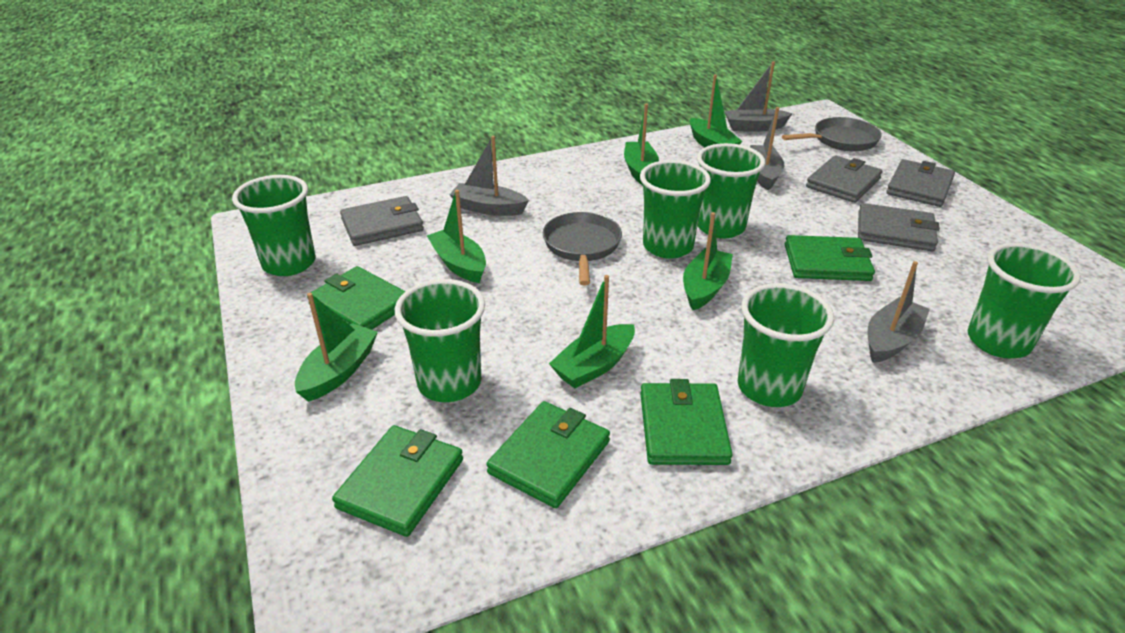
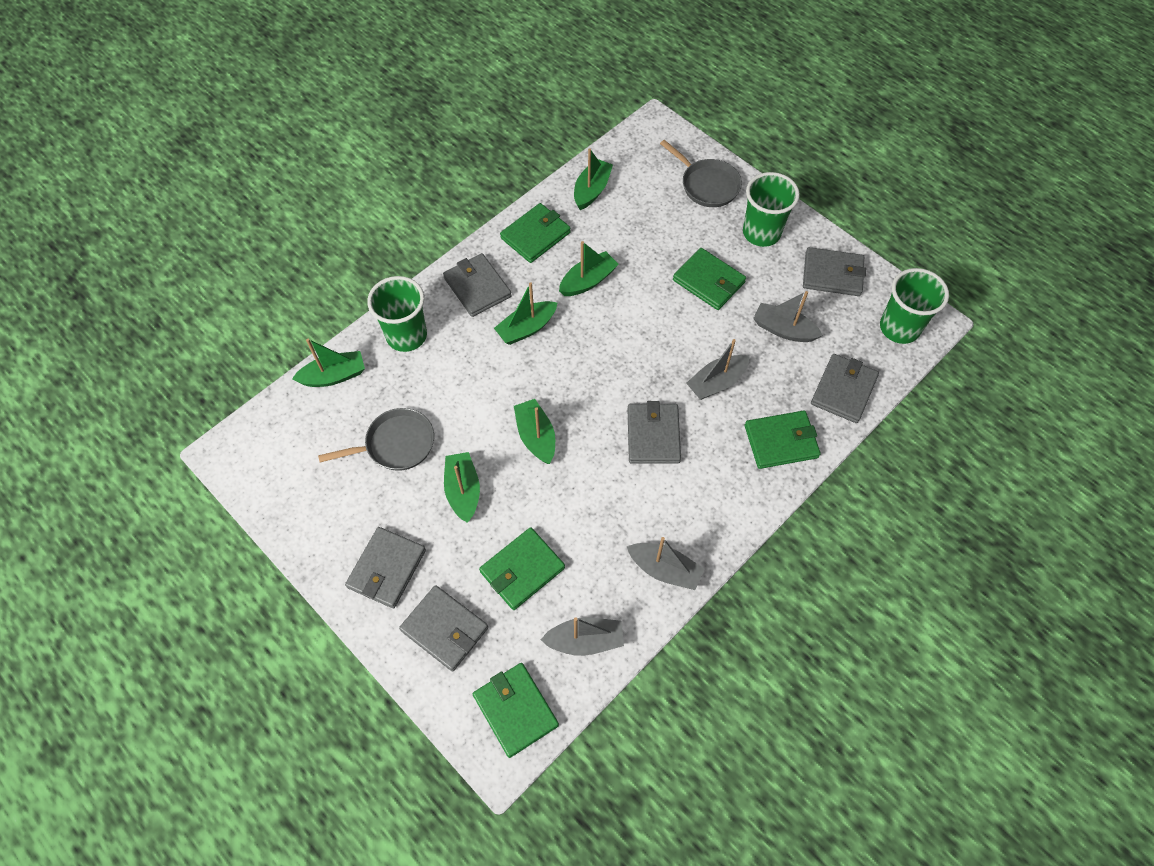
green cup: 6 -> 3
grey wallet: 4 -> 6

